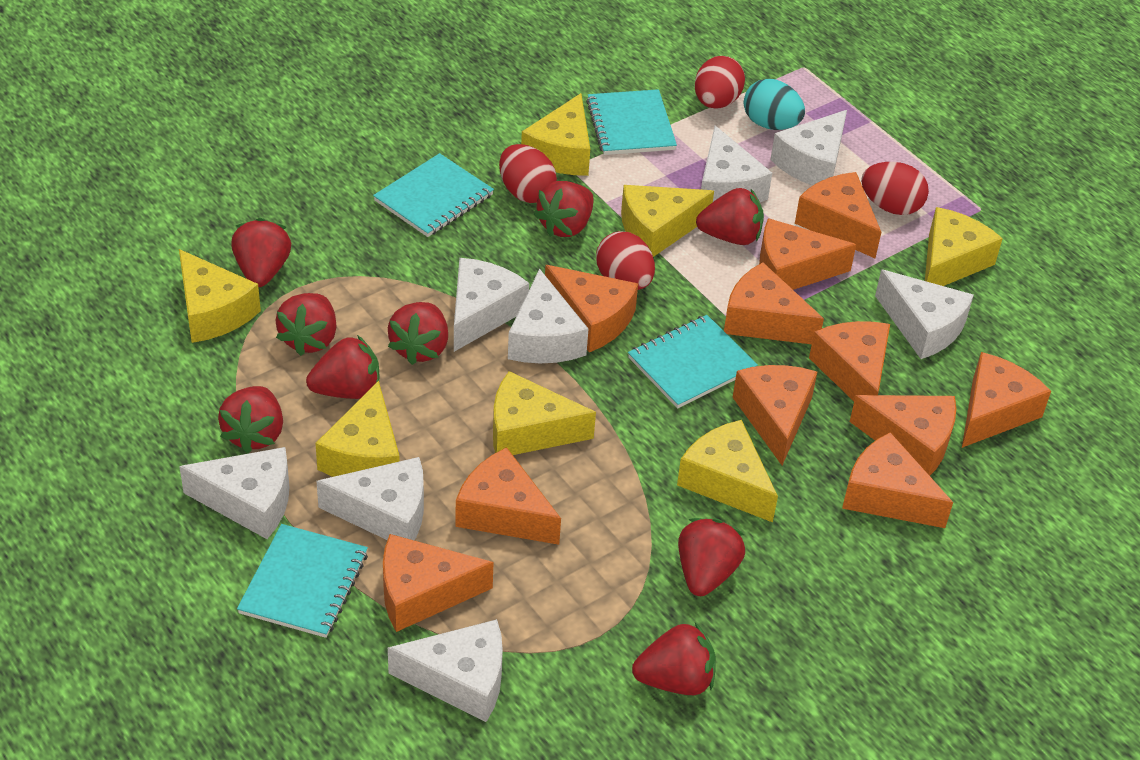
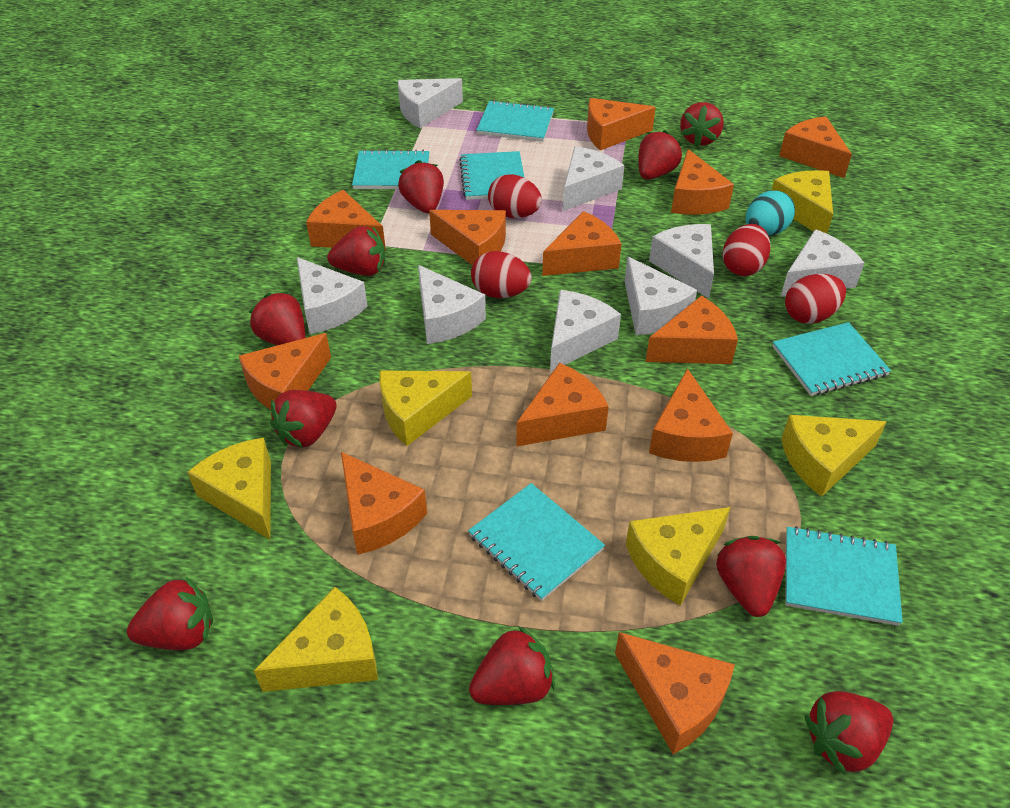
orange cheese: 11 -> 12
red strawberry: 9 -> 10
turquoise notebook: 4 -> 6
yellow cheese: 7 -> 6

